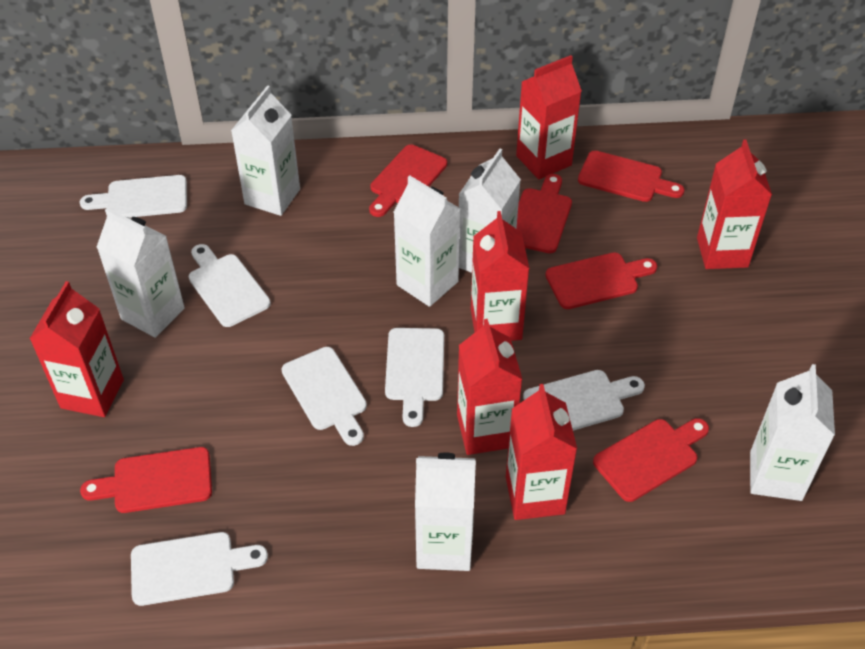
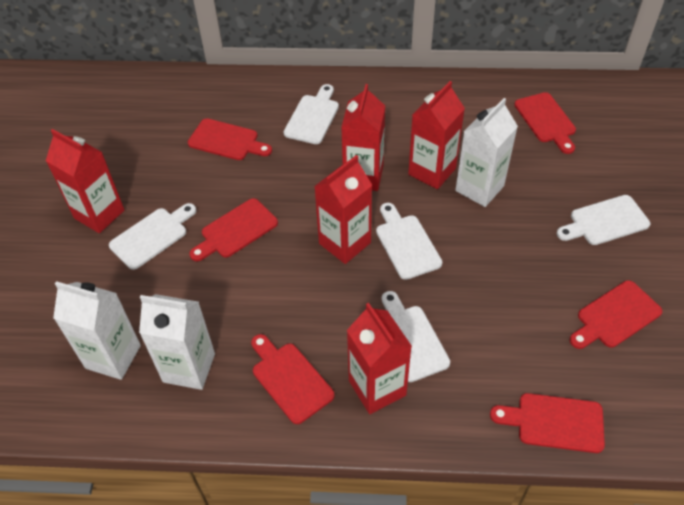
red carton: 6 -> 5
white carton: 6 -> 3
white cutting board: 6 -> 5

